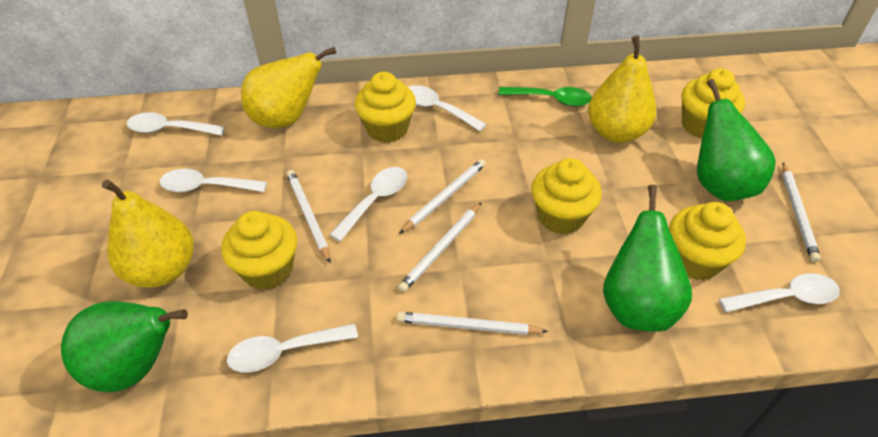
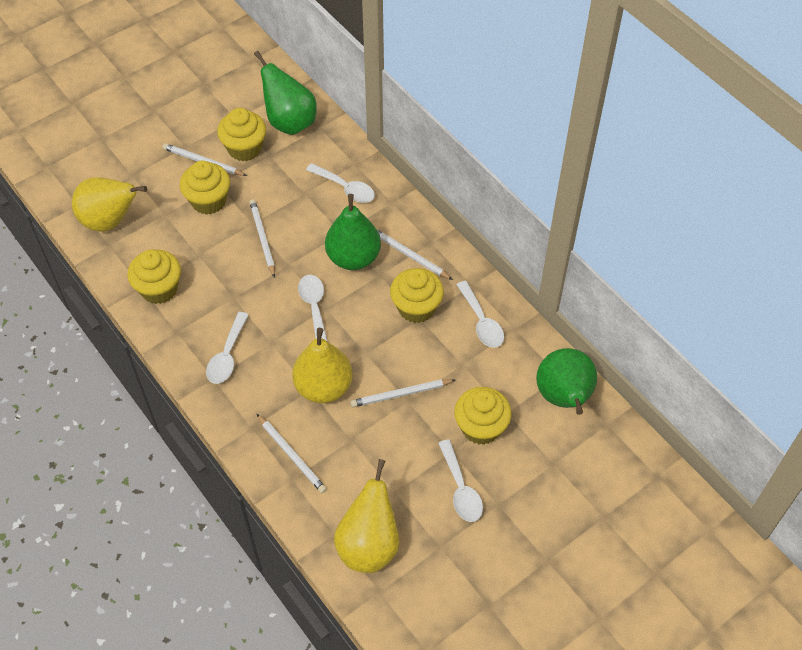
green spoon: 1 -> 0
white spoon: 6 -> 5

